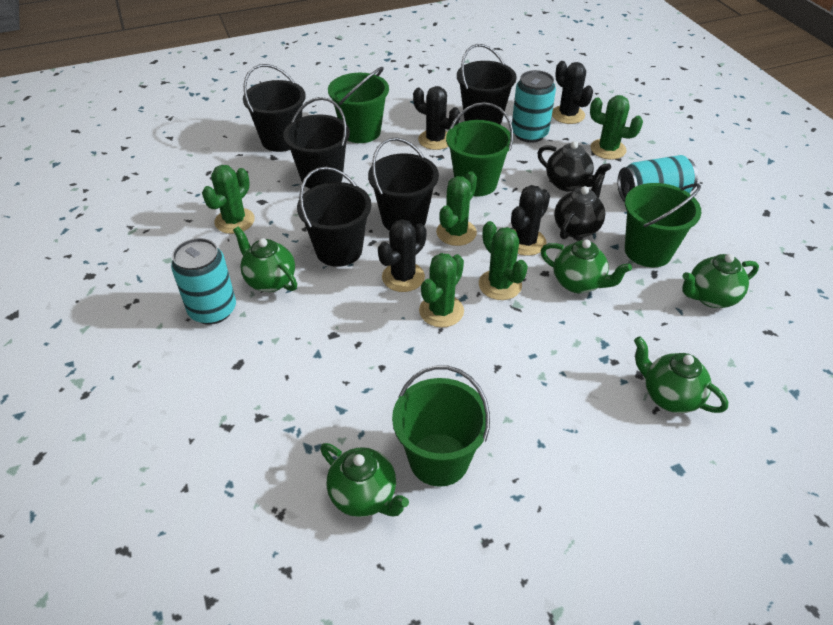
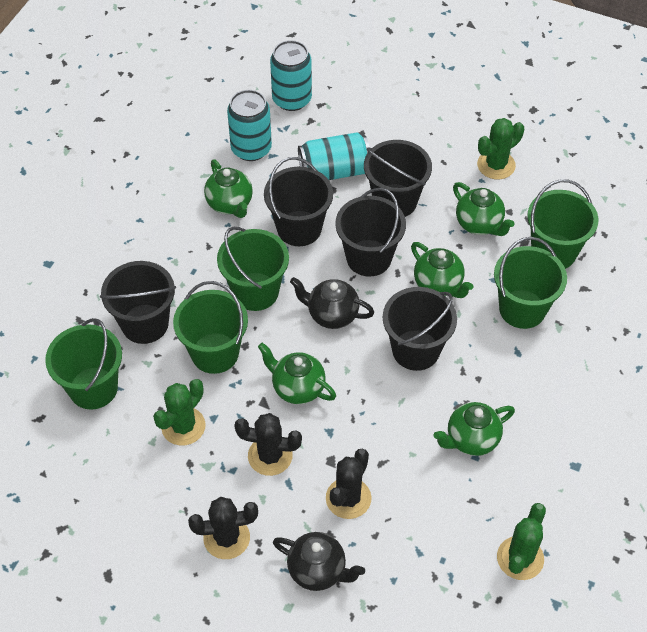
black cactus: 4 -> 3
green bucket: 4 -> 5
green cactus: 5 -> 3

